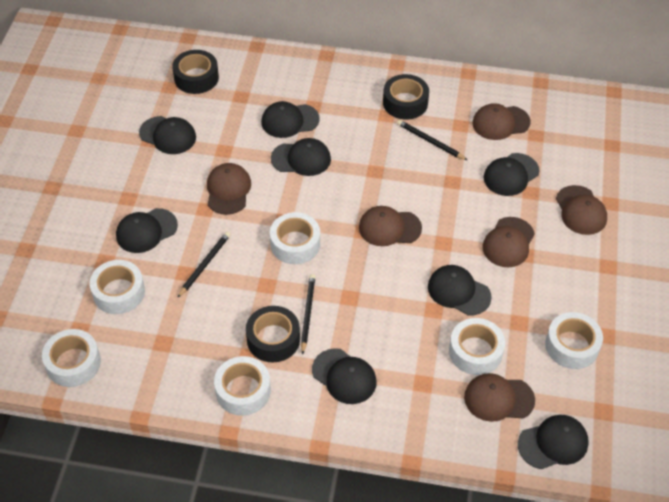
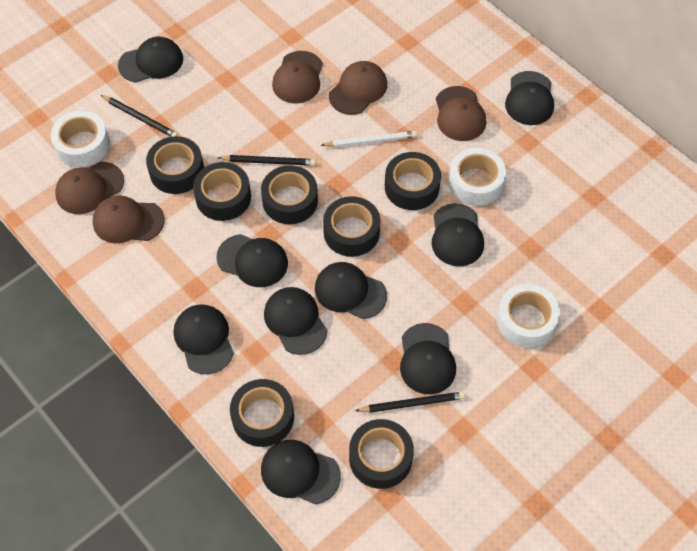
black cap: 8 -> 9
black tape: 3 -> 7
brown cap: 6 -> 5
white pencil: 0 -> 1
white tape: 6 -> 3

